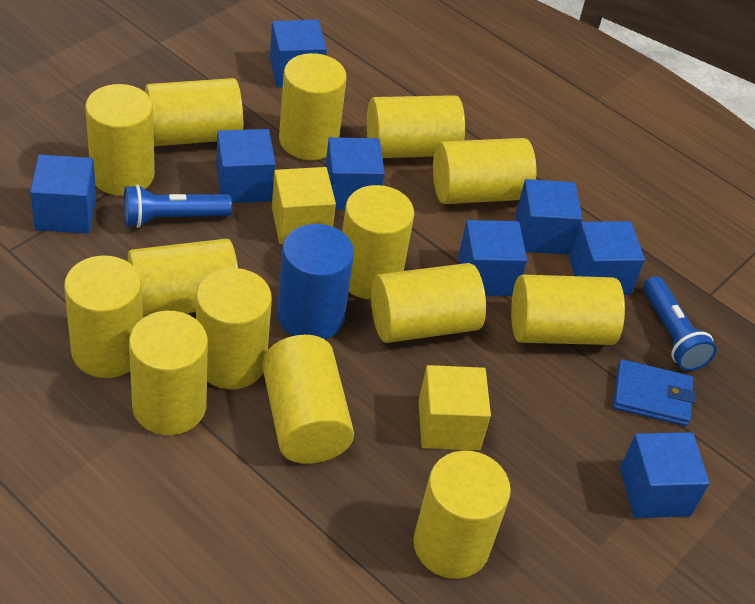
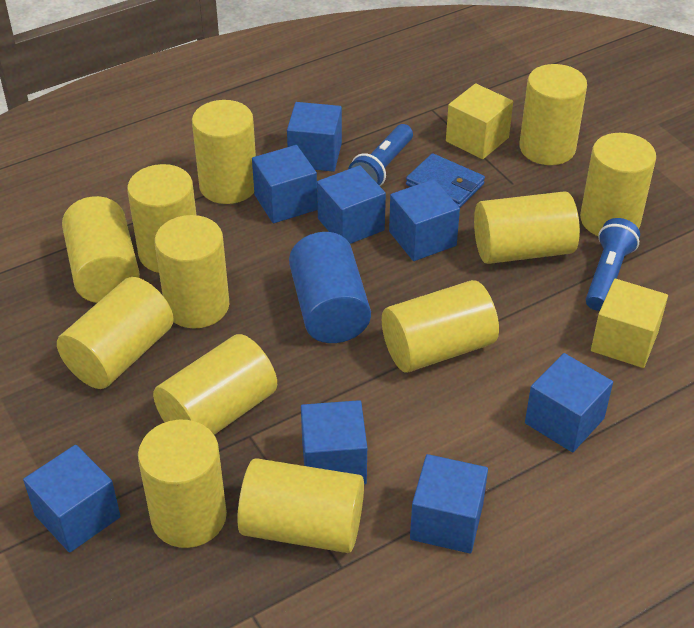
yellow cylinder: 14 -> 12

